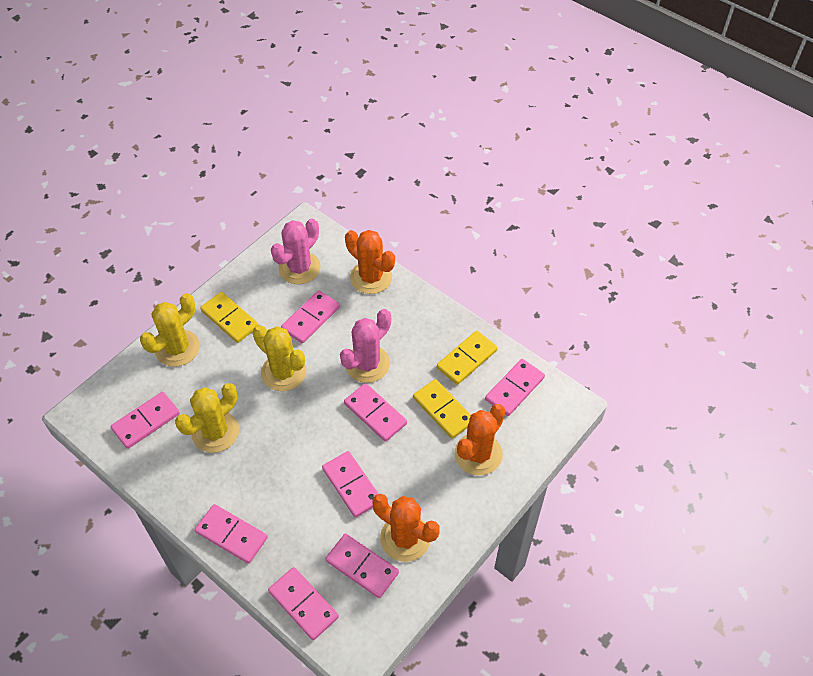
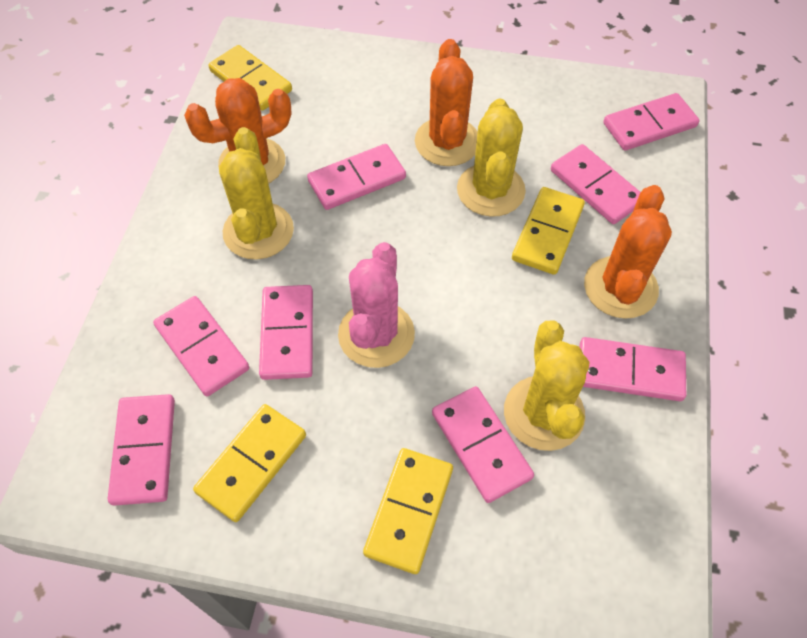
pink cactus: 2 -> 1
yellow domino: 3 -> 4

